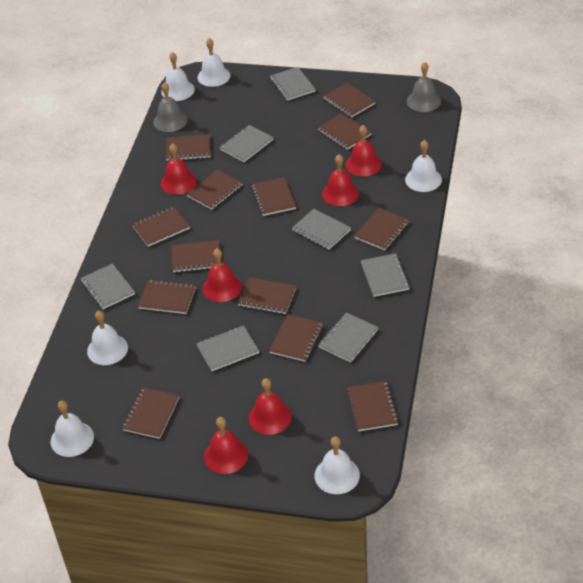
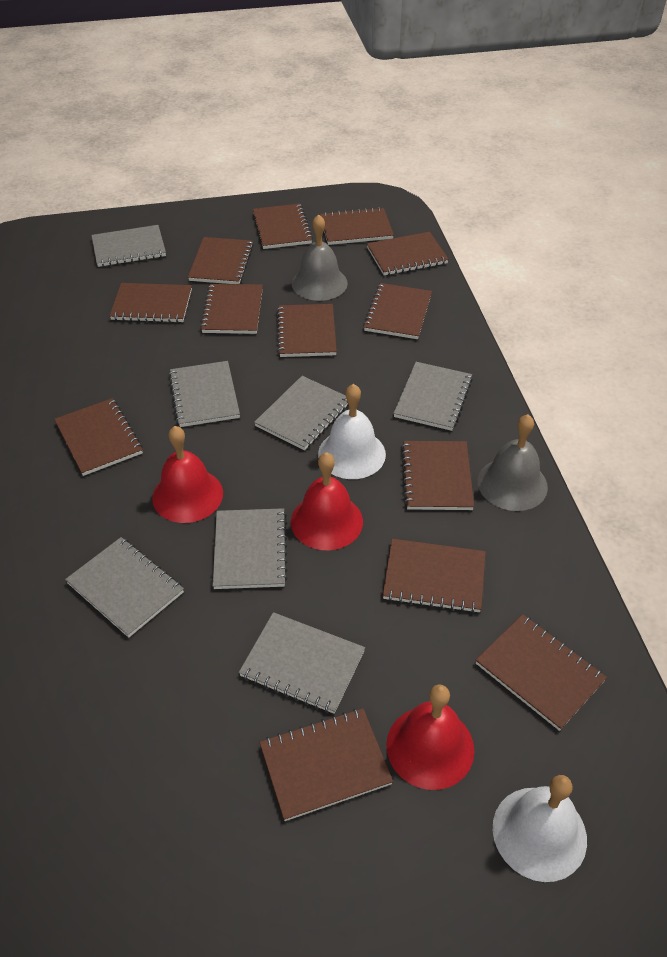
red bell: 6 -> 3
white bell: 6 -> 2

